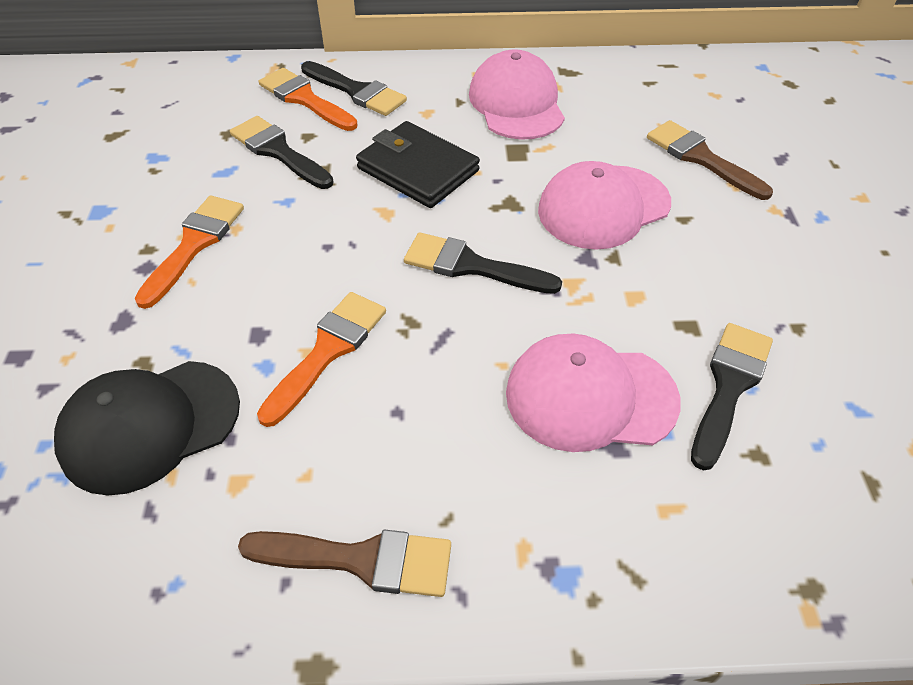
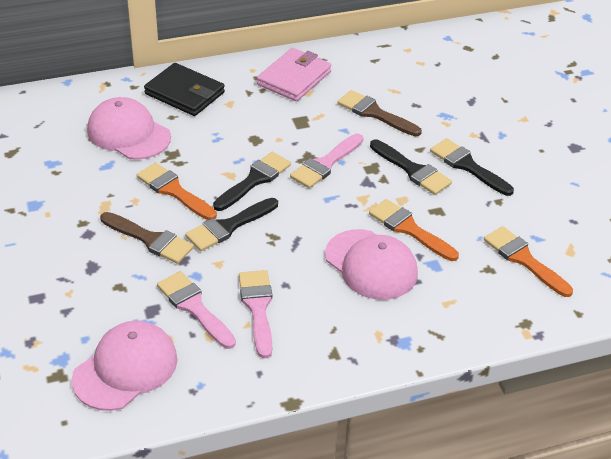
black cap: 1 -> 0
pink brush: 0 -> 3
pink wallet: 0 -> 1

